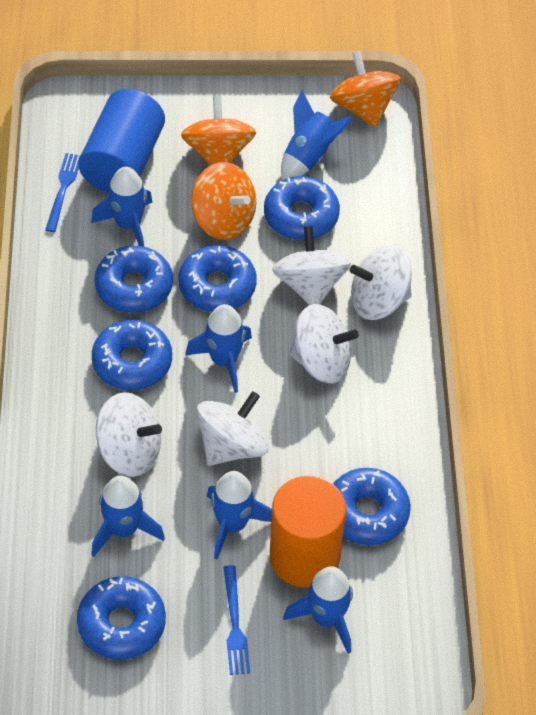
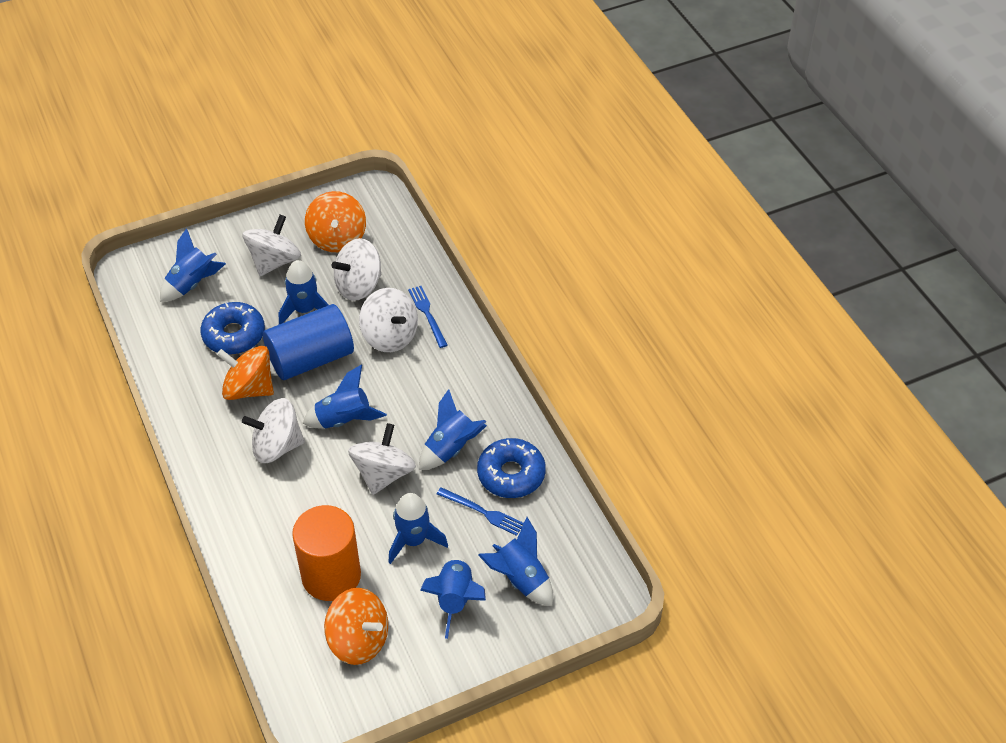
blue donut: 6 -> 2
blue rocket: 6 -> 7

